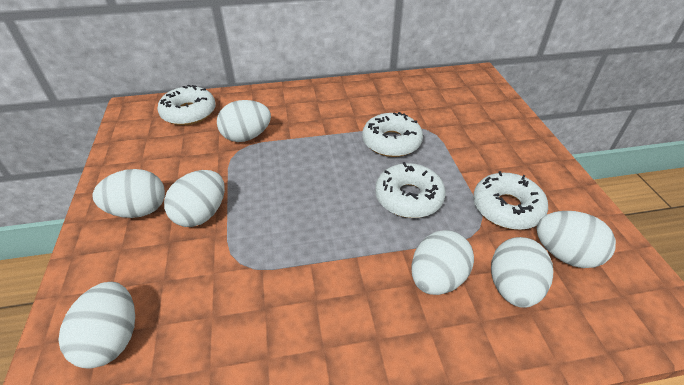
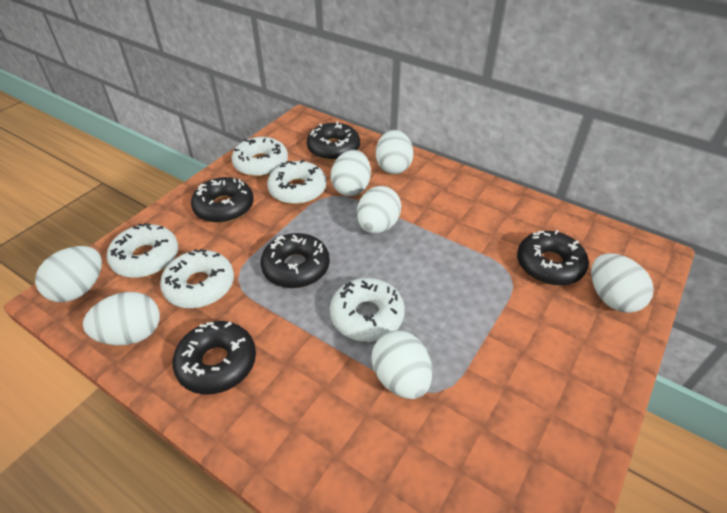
black donut: 0 -> 5
white donut: 4 -> 5

